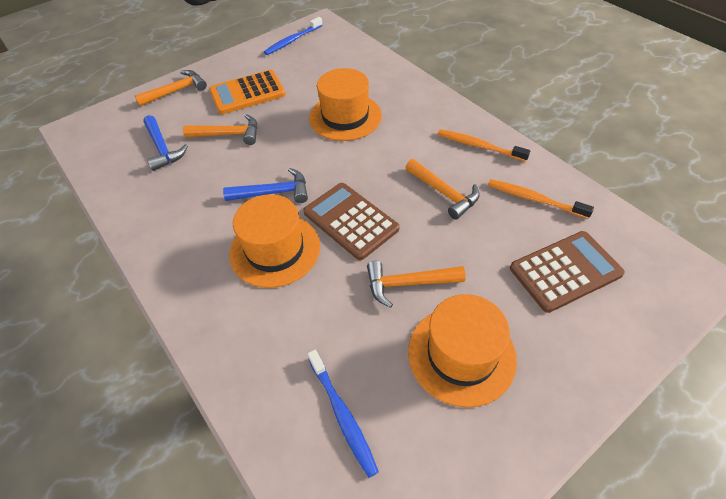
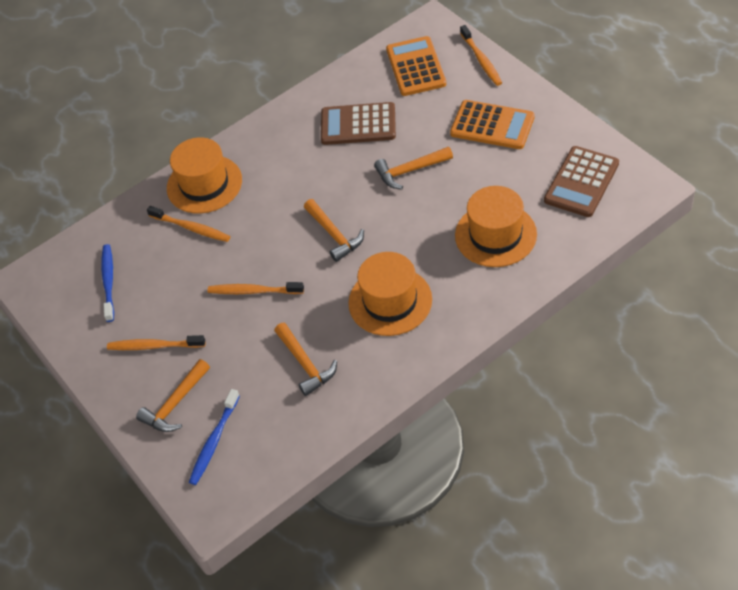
blue hammer: 2 -> 0
orange calculator: 1 -> 2
orange toothbrush: 2 -> 4

